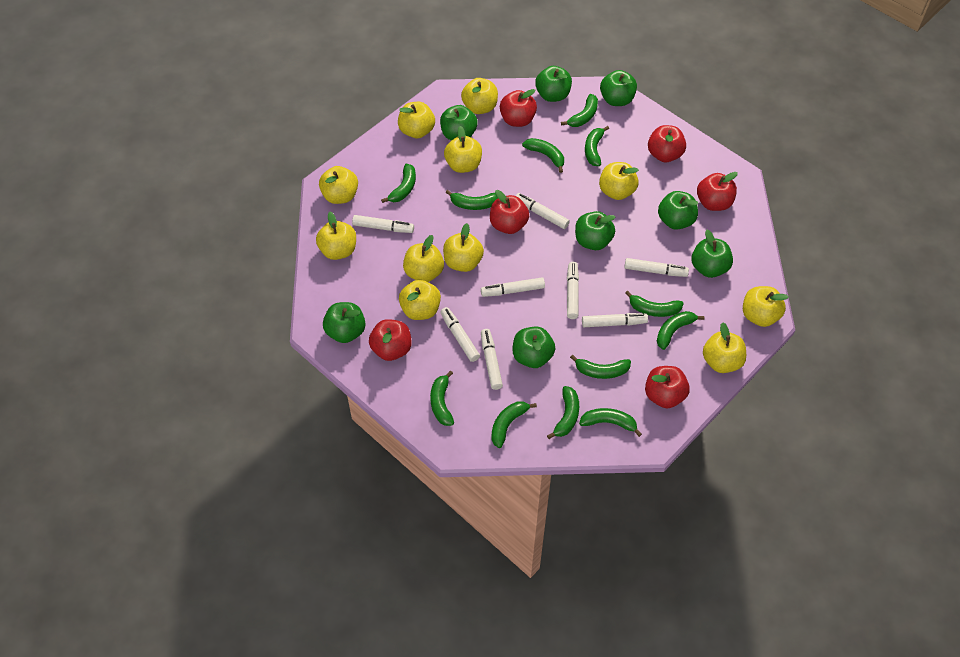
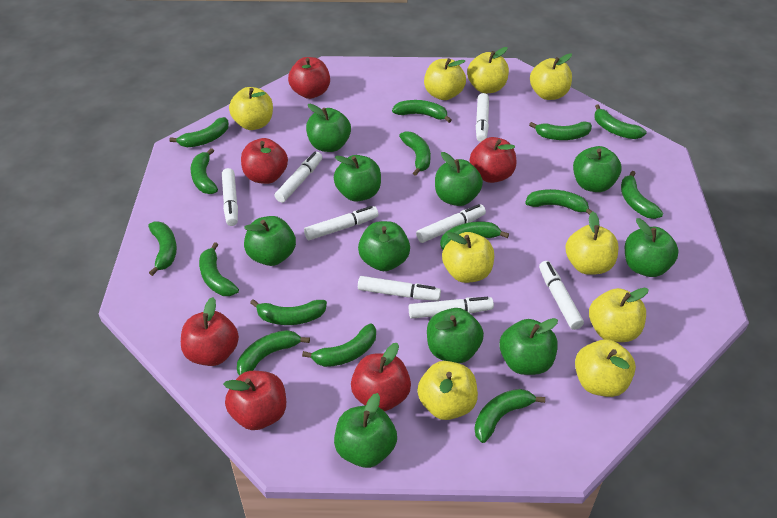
green apple: 8 -> 10
green banana: 12 -> 15
yellow apple: 11 -> 9

